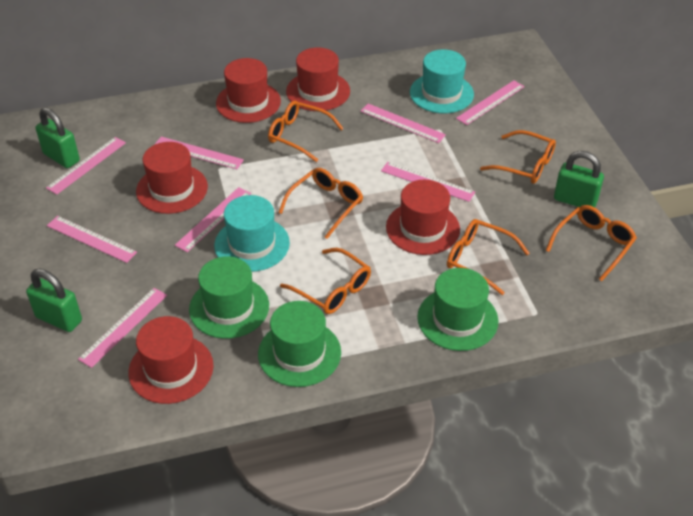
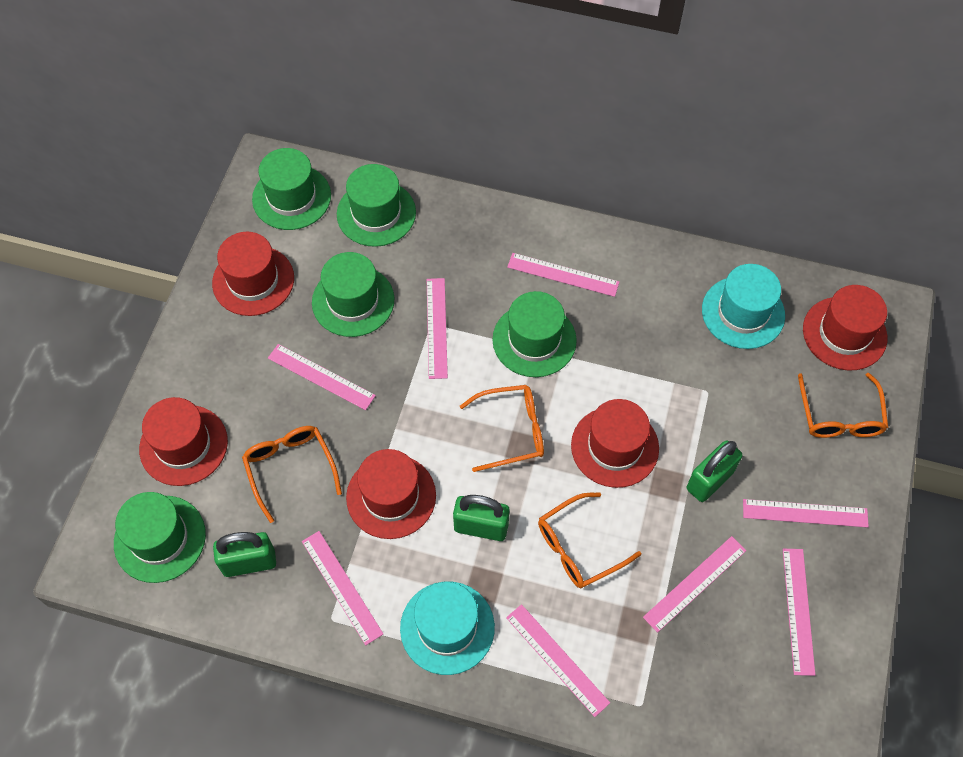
green hat: 3 -> 5
orange glasses: 6 -> 4

